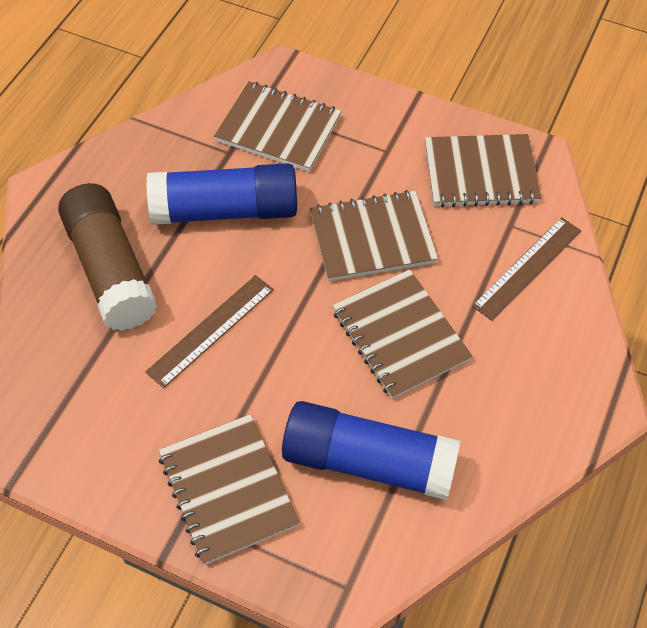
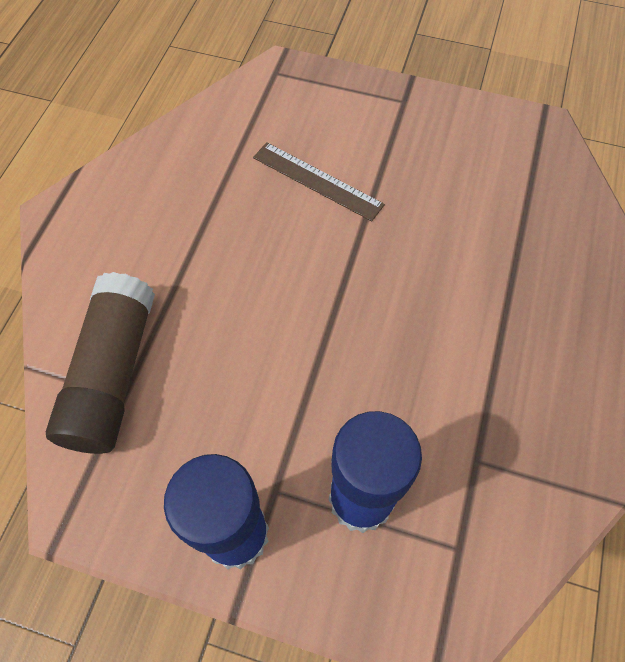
brown notebook: 5 -> 0
brown ruler: 2 -> 1

